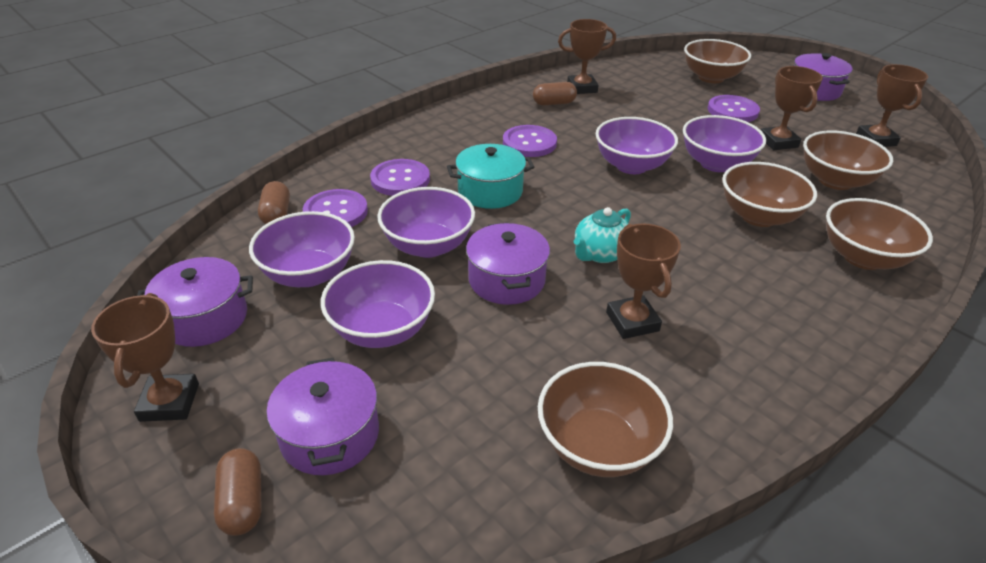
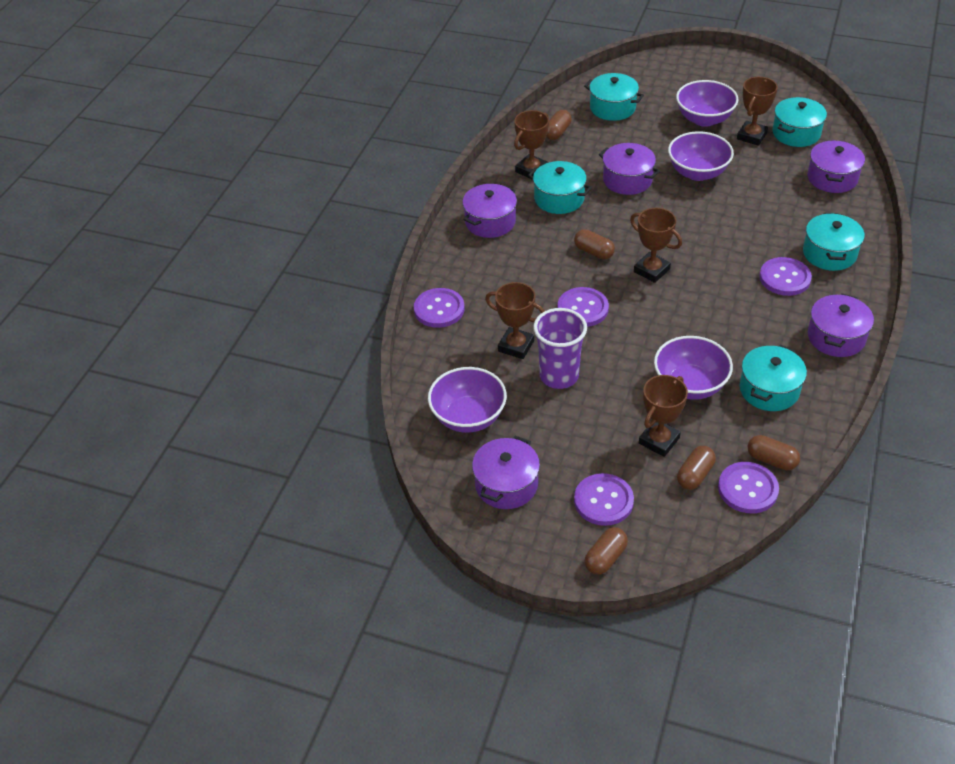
brown bowl: 5 -> 0
brown capsule: 3 -> 5
purple bowl: 5 -> 4
purple button: 4 -> 5
purple cup: 0 -> 1
purple pot: 4 -> 5
turquoise pot: 1 -> 5
turquoise teapot: 1 -> 0

